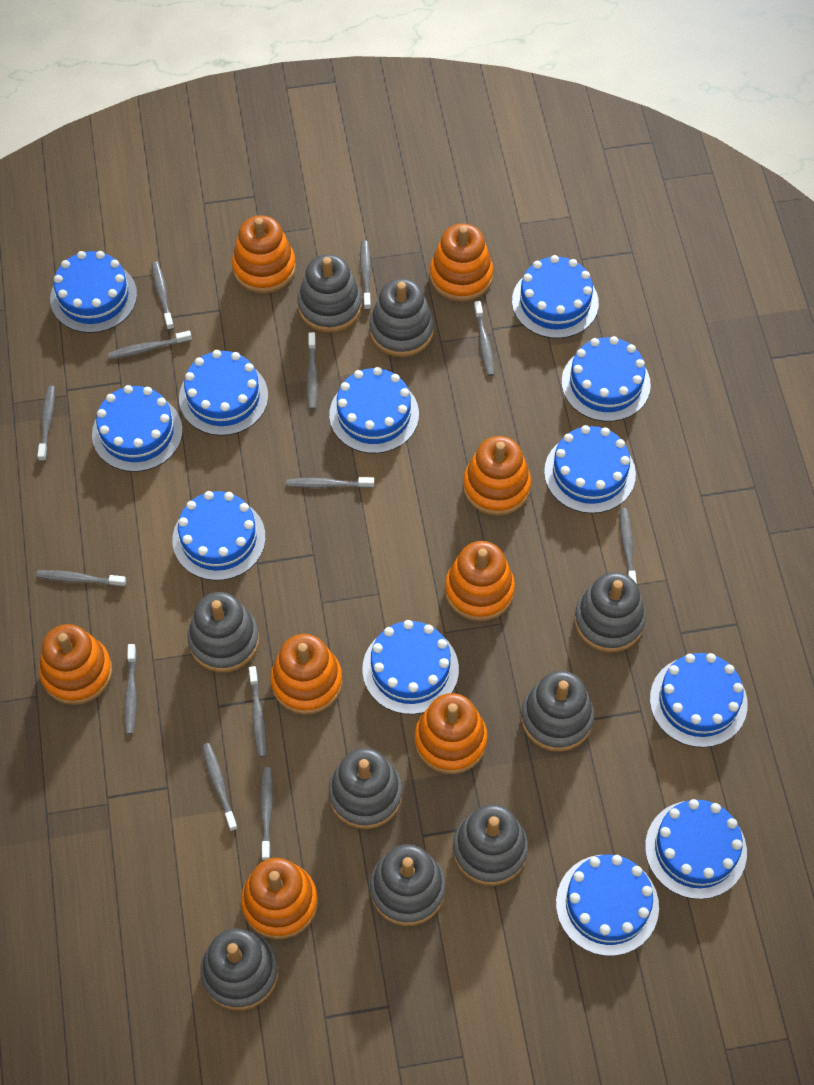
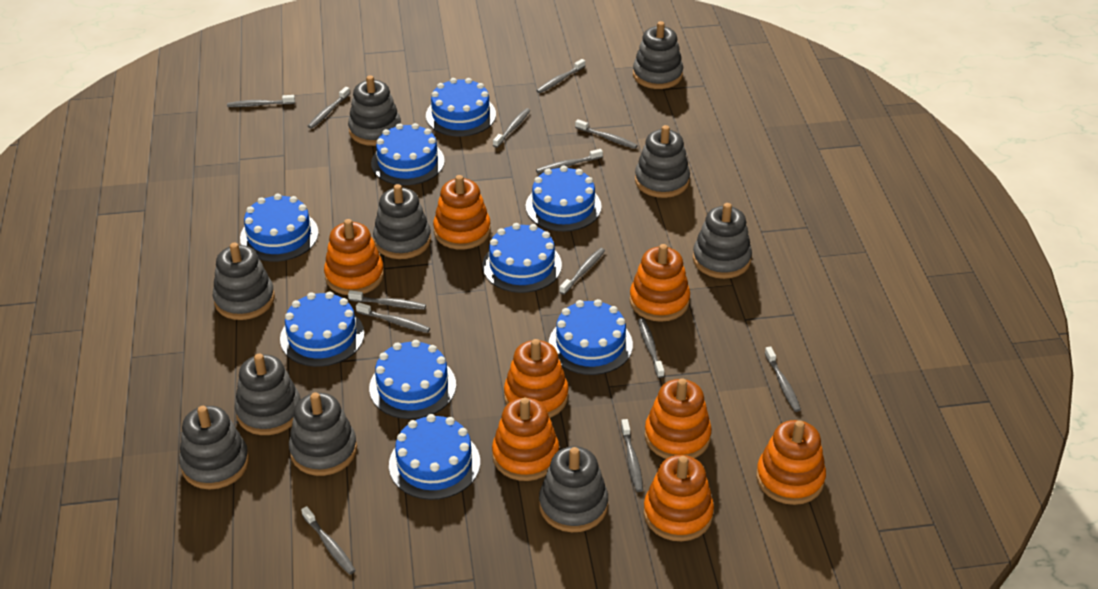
blue cake: 12 -> 9
grey stacking toy: 9 -> 10

